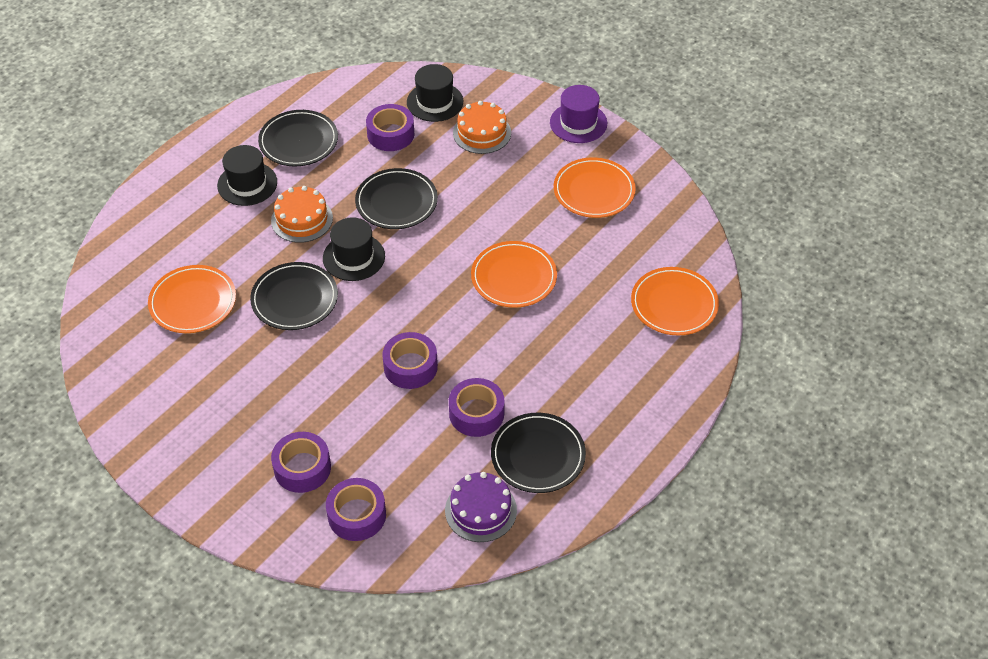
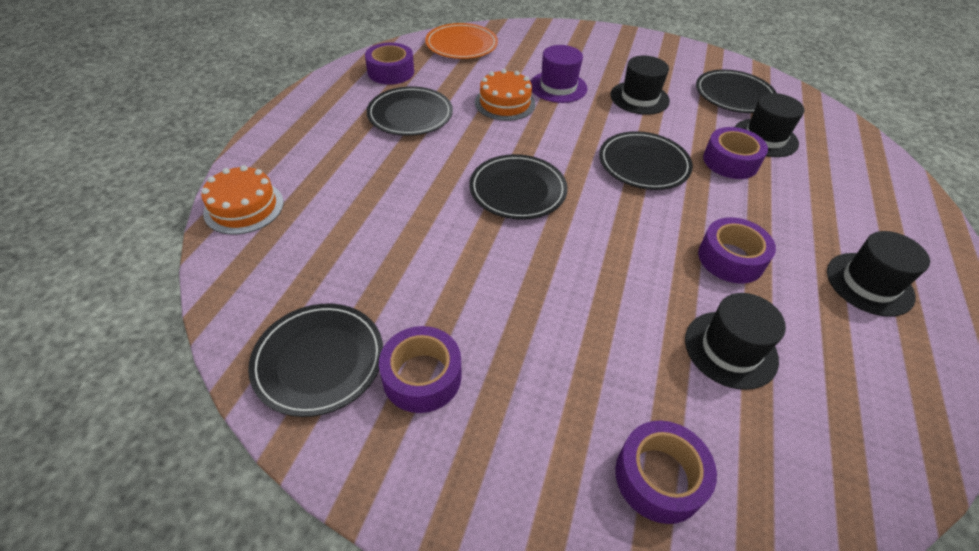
black hat: 3 -> 4
black plate: 4 -> 5
orange plate: 4 -> 1
purple cake: 1 -> 0

